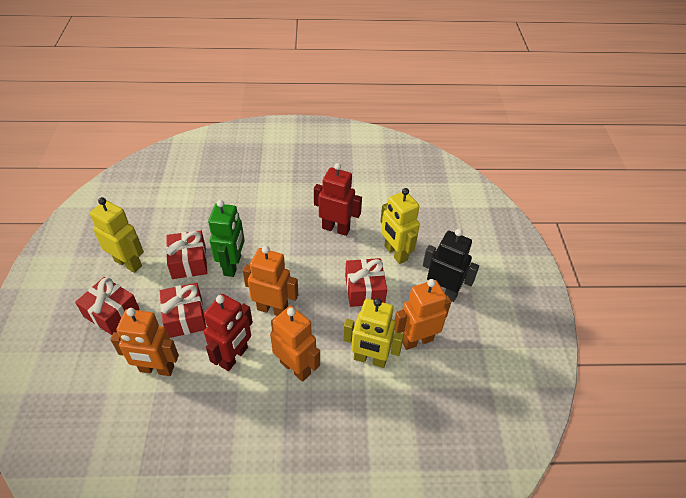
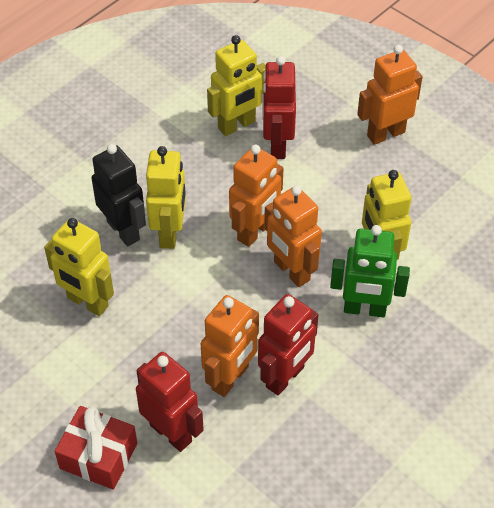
red gift: 4 -> 1
red robot: 2 -> 3
yellow robot: 3 -> 4

